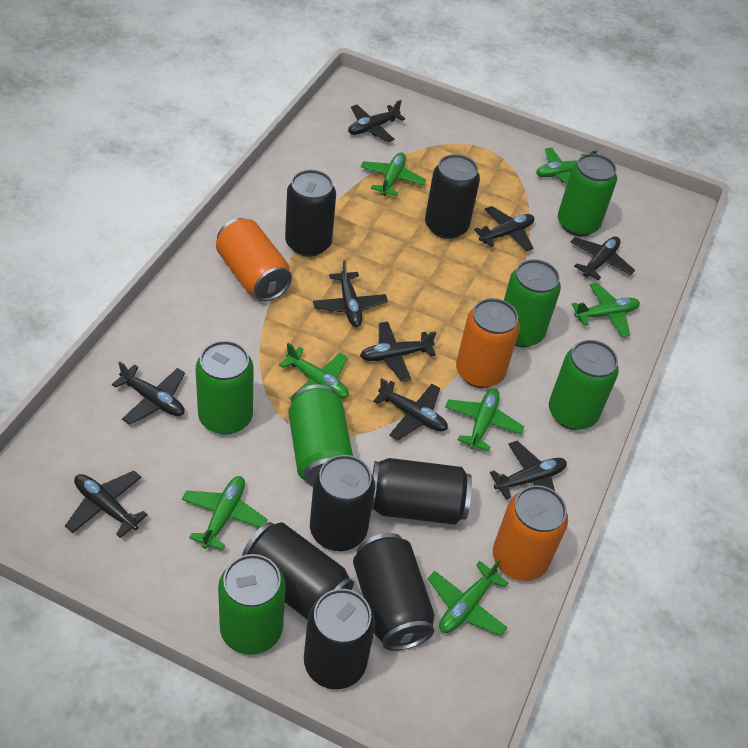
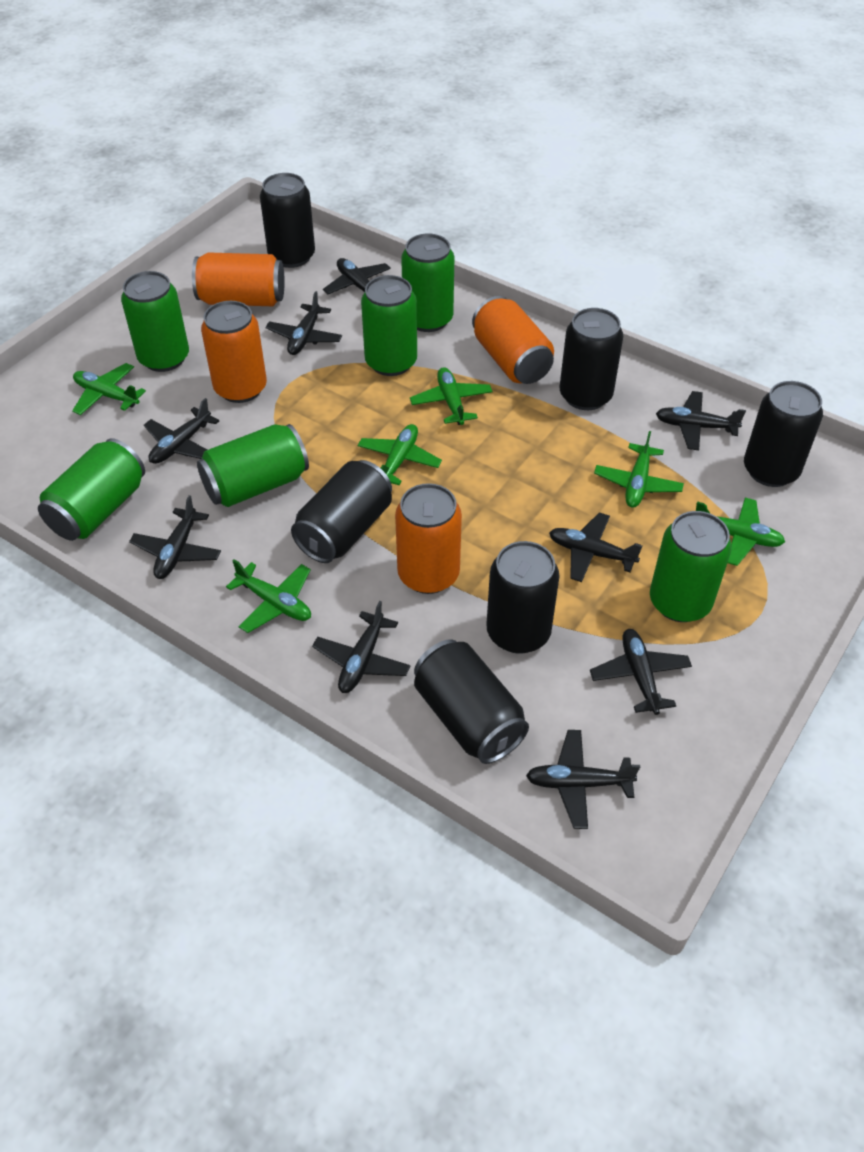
black can: 7 -> 6
green plane: 7 -> 6
orange can: 3 -> 4

